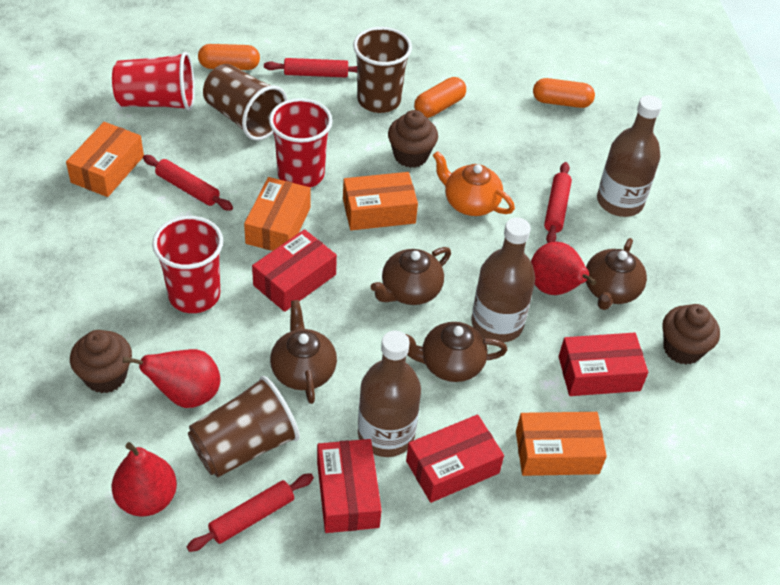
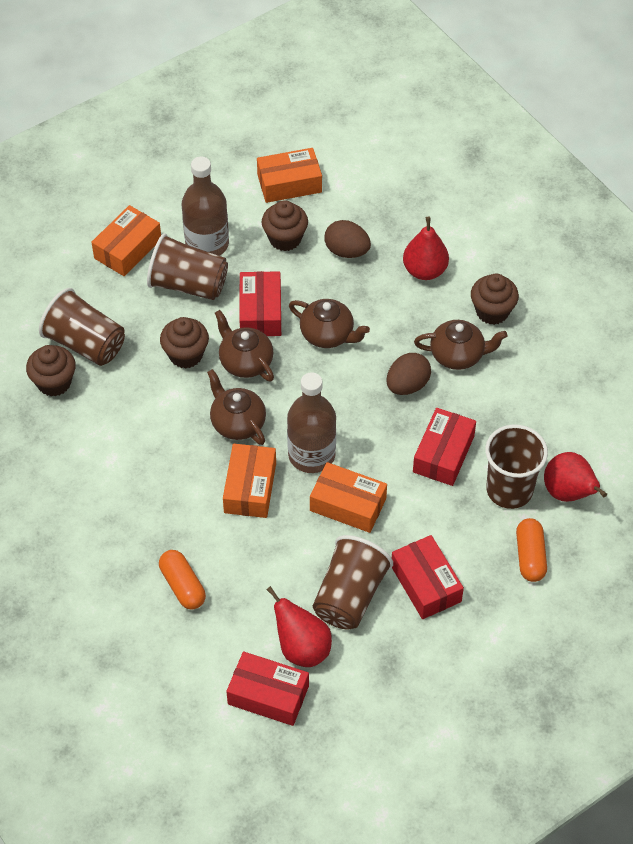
brown bottle: 3 -> 2
brown cup: 3 -> 4
brown cupcake: 3 -> 4
brown egg: 0 -> 2
orange capsule: 3 -> 2
orange teapot: 1 -> 0
red cup: 3 -> 0
red rolling pin: 4 -> 0

